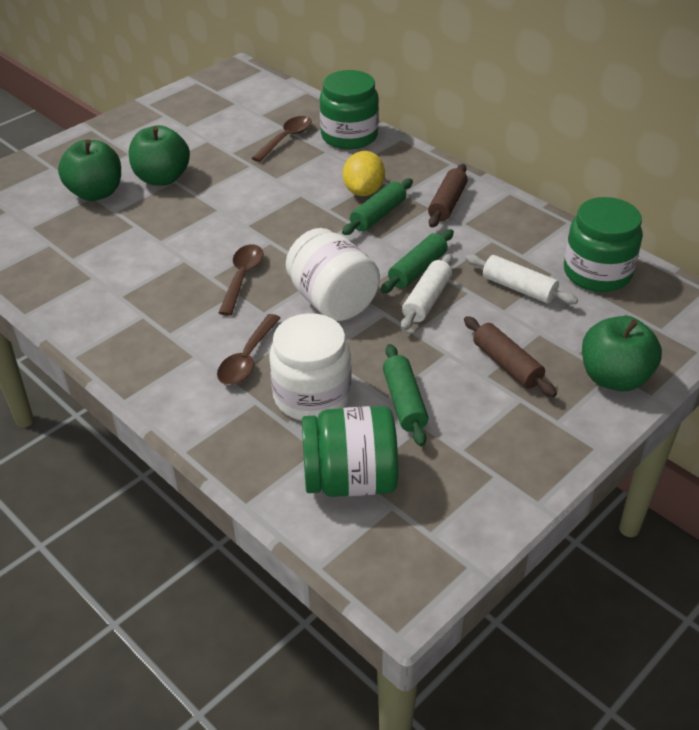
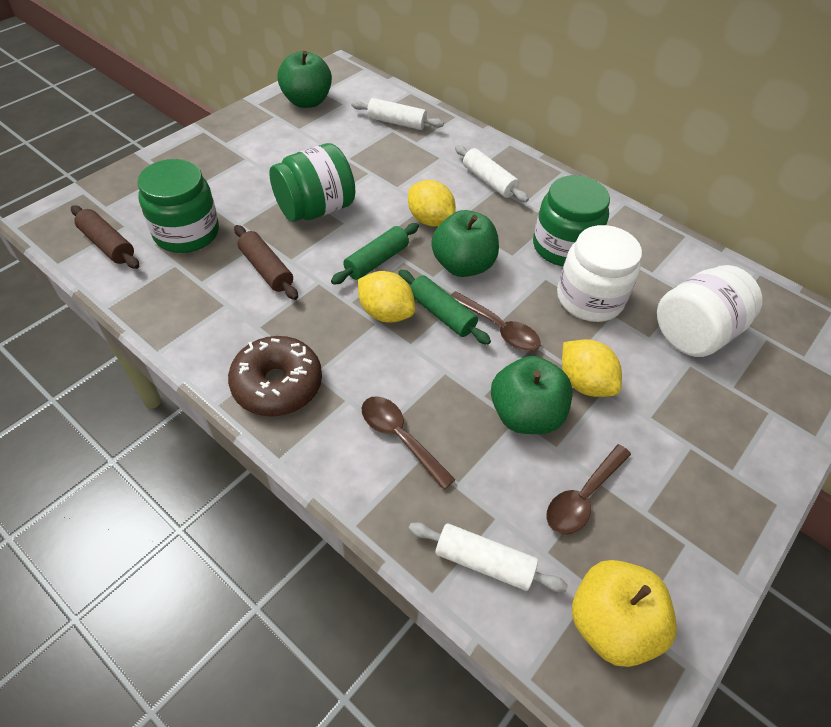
brown donut: 0 -> 1
green rolling pin: 3 -> 2
white rolling pin: 2 -> 3
yellow apple: 0 -> 1
yellow lemon: 1 -> 3

